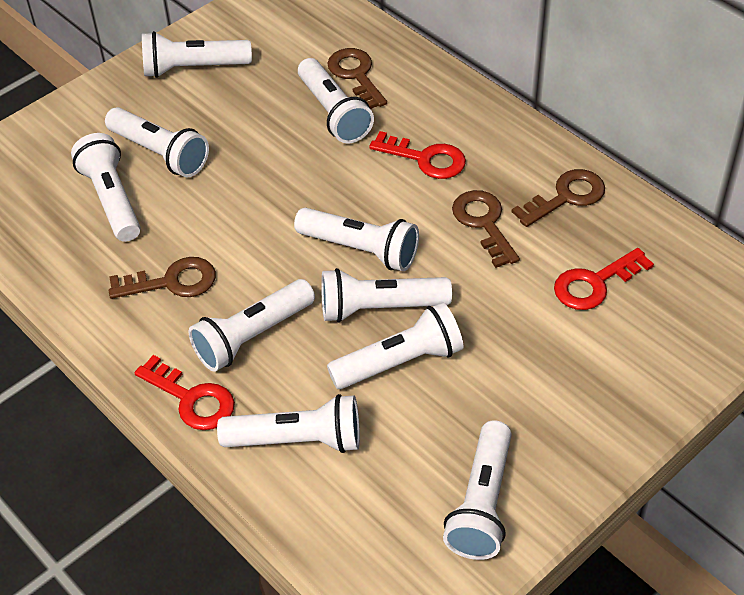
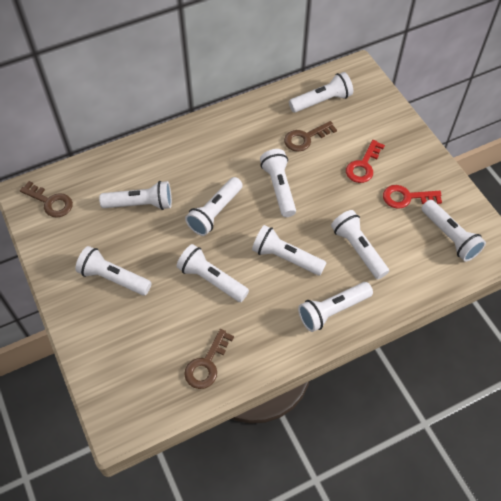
brown key: 4 -> 3
red key: 3 -> 2

